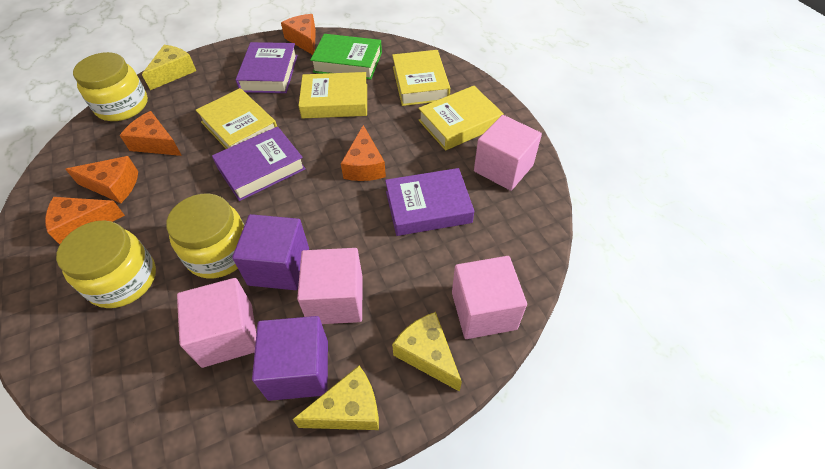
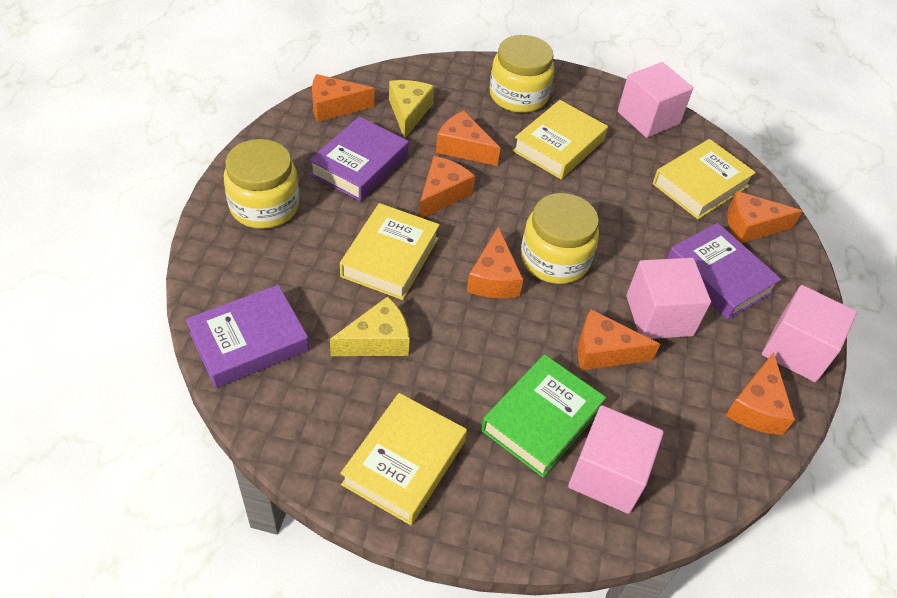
orange cheese: 5 -> 7
purple cube: 2 -> 0
yellow cheese: 3 -> 2

